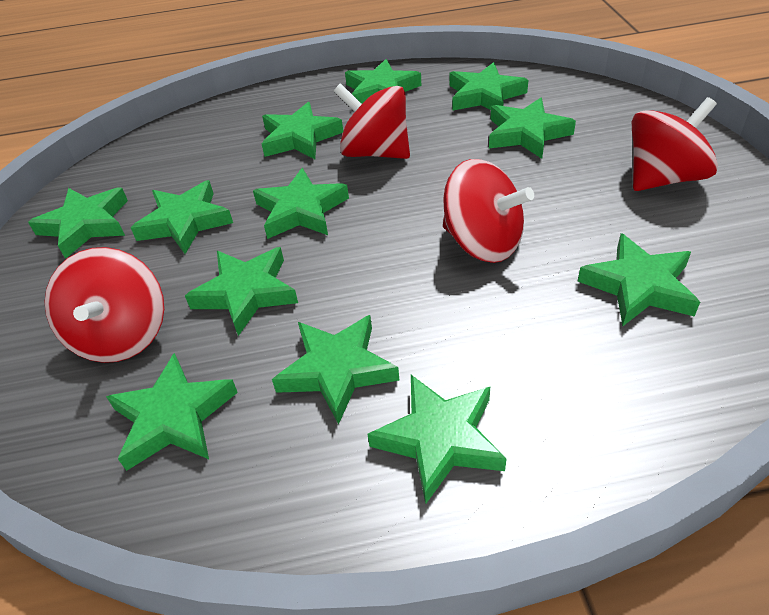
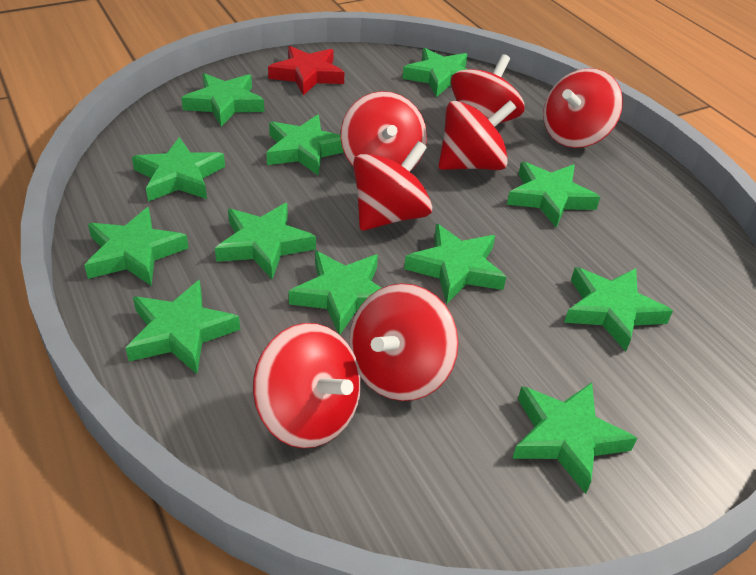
red spinning top: 4 -> 7
red star: 0 -> 1

